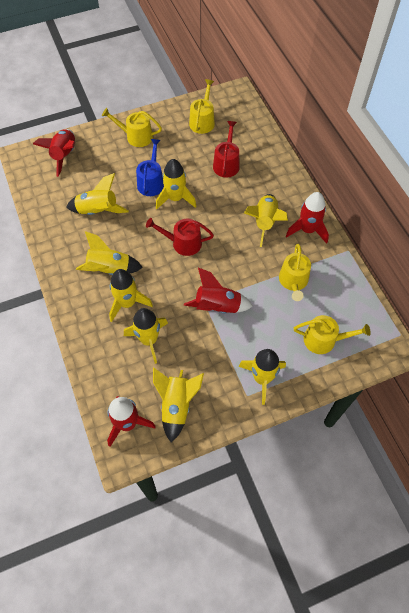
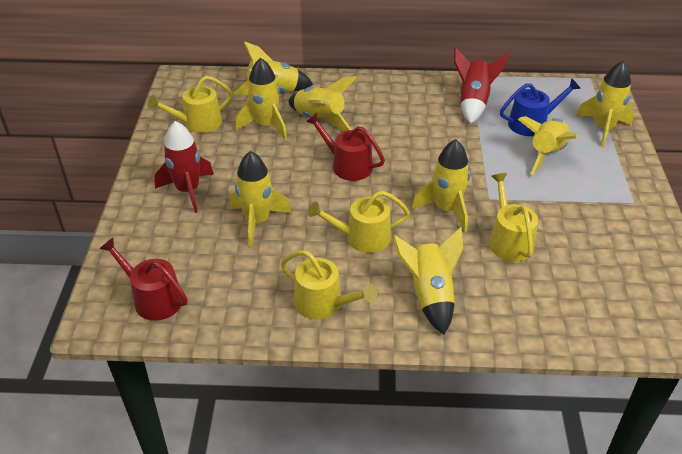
red rocket: 4 -> 2

